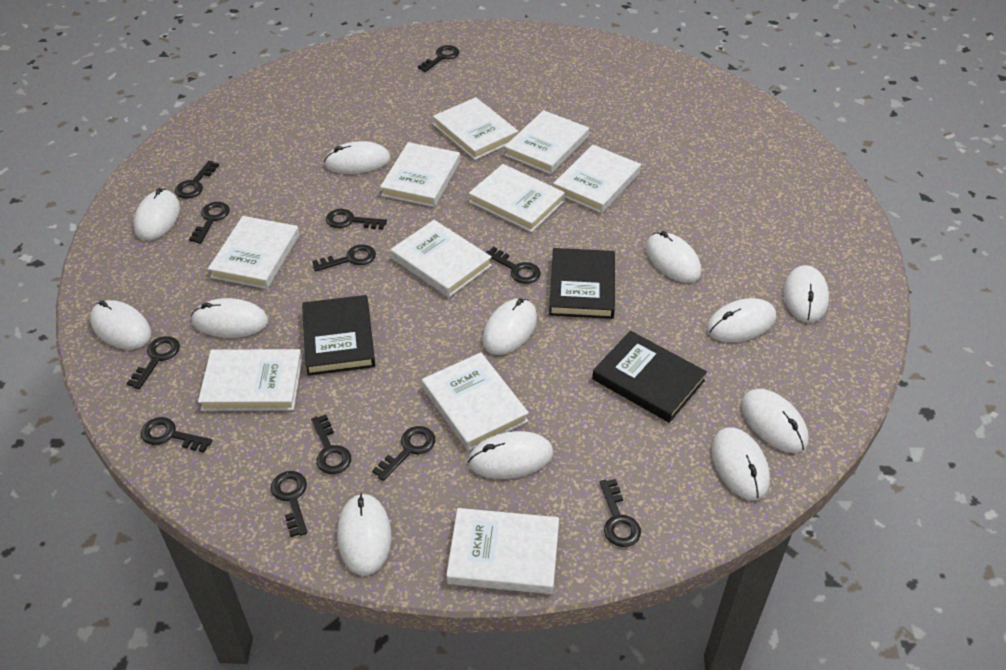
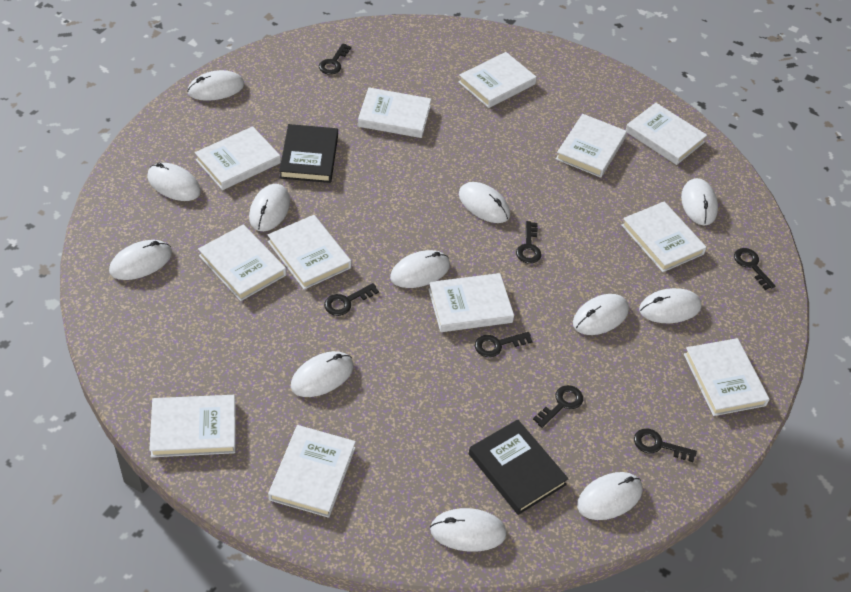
black book: 3 -> 2
black key: 12 -> 7
white book: 10 -> 12

